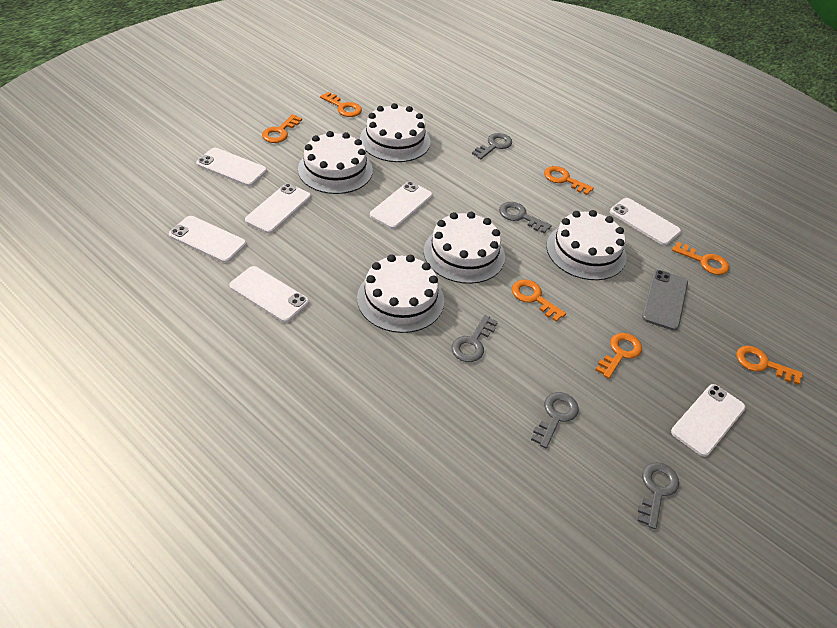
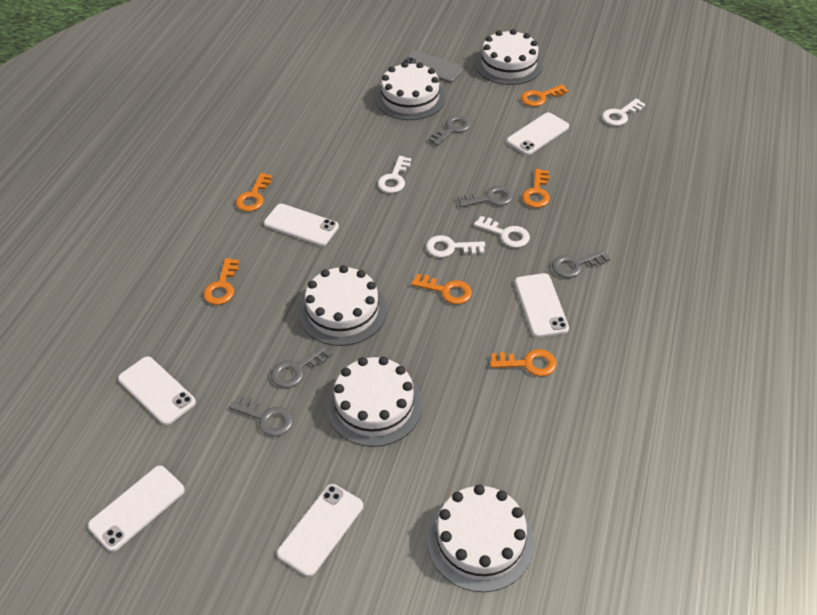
orange key: 7 -> 6
white key: 0 -> 4
white phone: 7 -> 6

